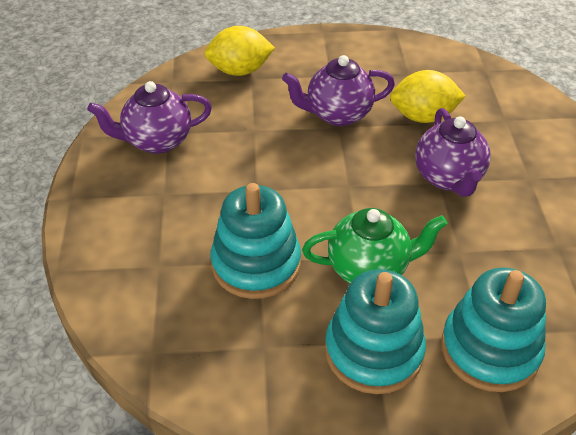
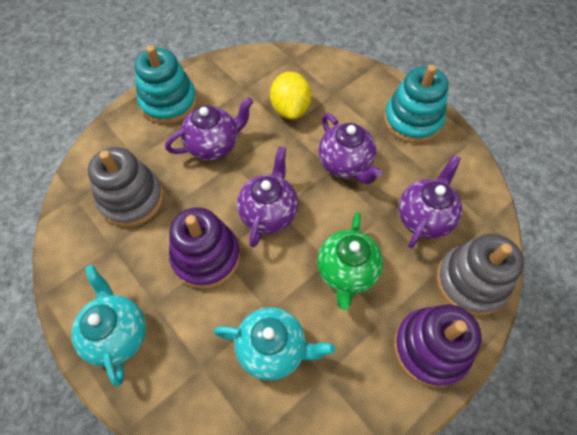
grey stacking toy: 0 -> 2
purple stacking toy: 0 -> 2
purple teapot: 3 -> 4
turquoise stacking toy: 3 -> 2
turquoise teapot: 0 -> 2
yellow lemon: 2 -> 1

